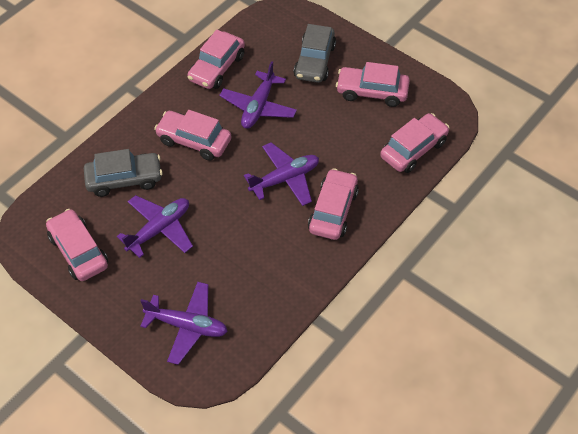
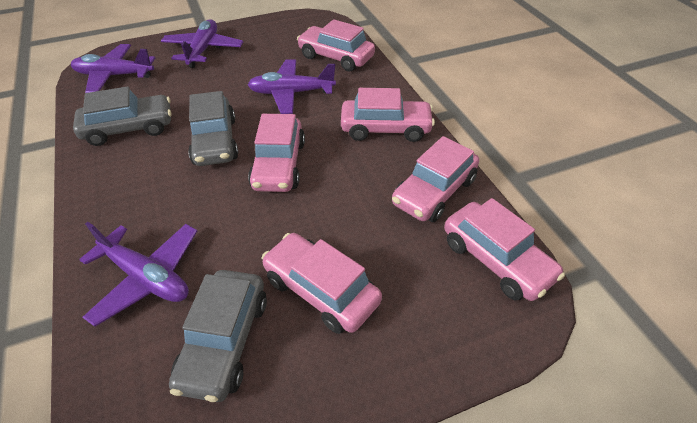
grey car: 2 -> 3

